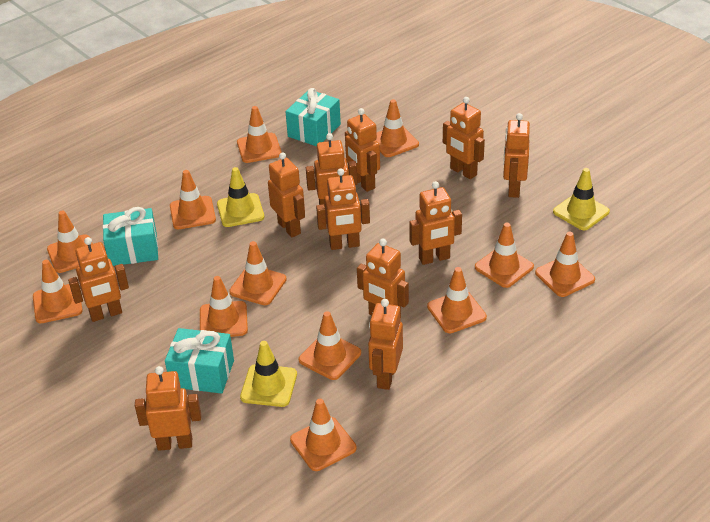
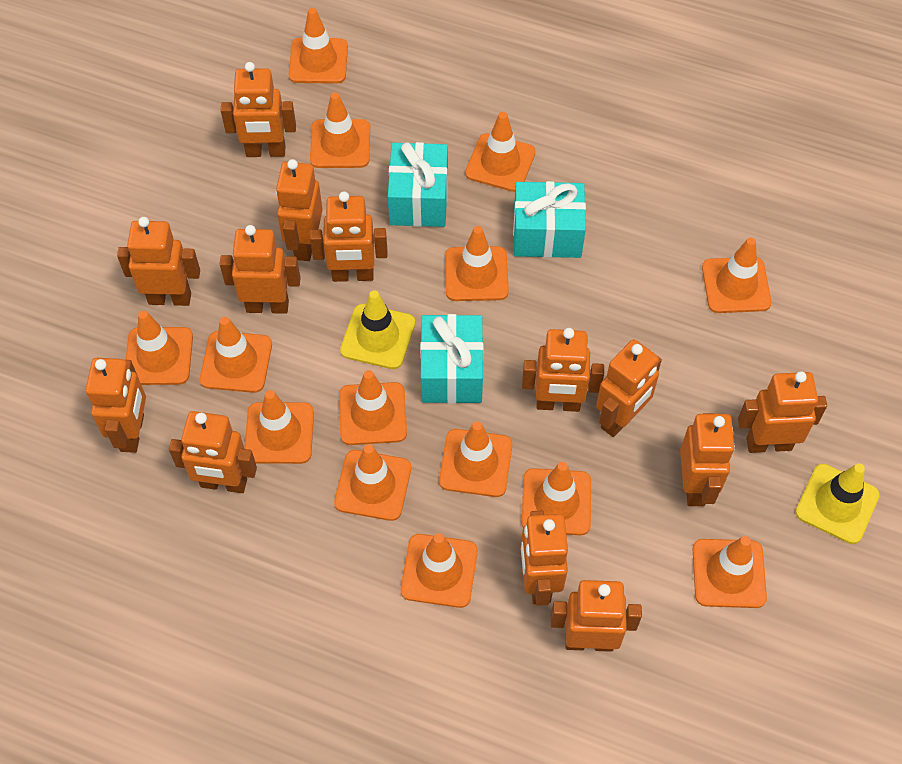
orange robot: 11 -> 13
orange traffic cone: 12 -> 14
yellow traffic cone: 3 -> 2

